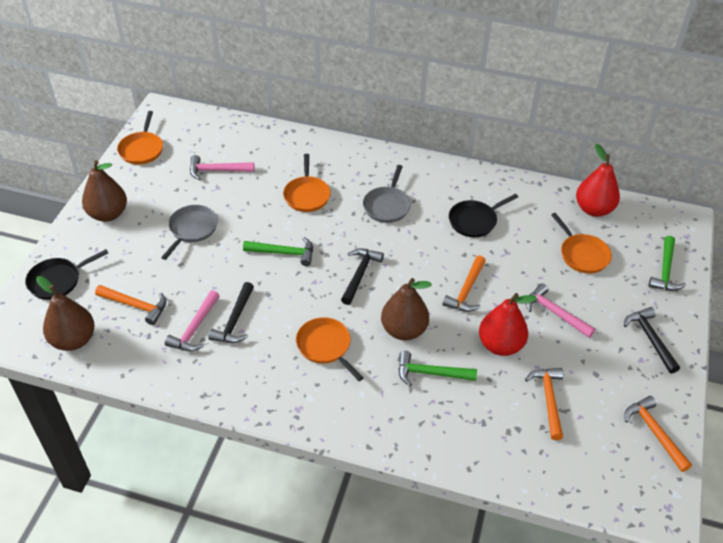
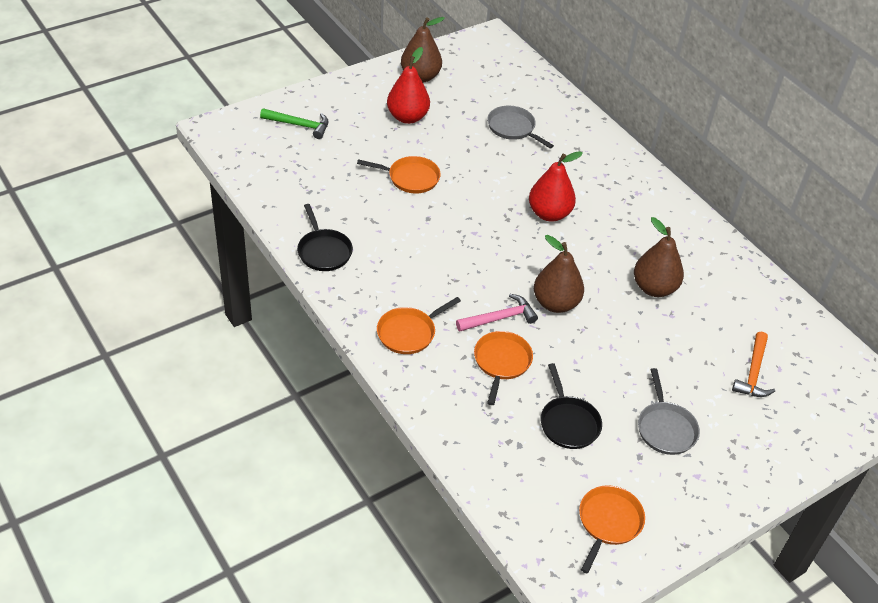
black hammer: 3 -> 0
green hammer: 3 -> 1
orange hammer: 4 -> 1
pink hammer: 3 -> 1

